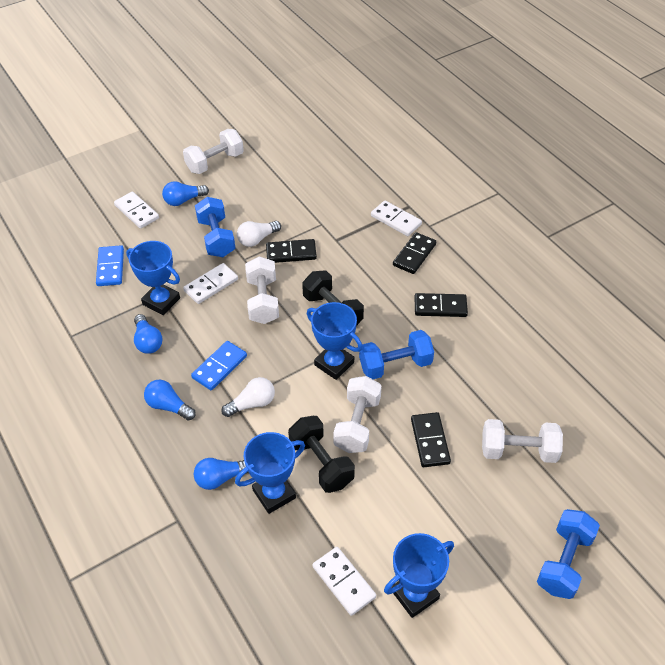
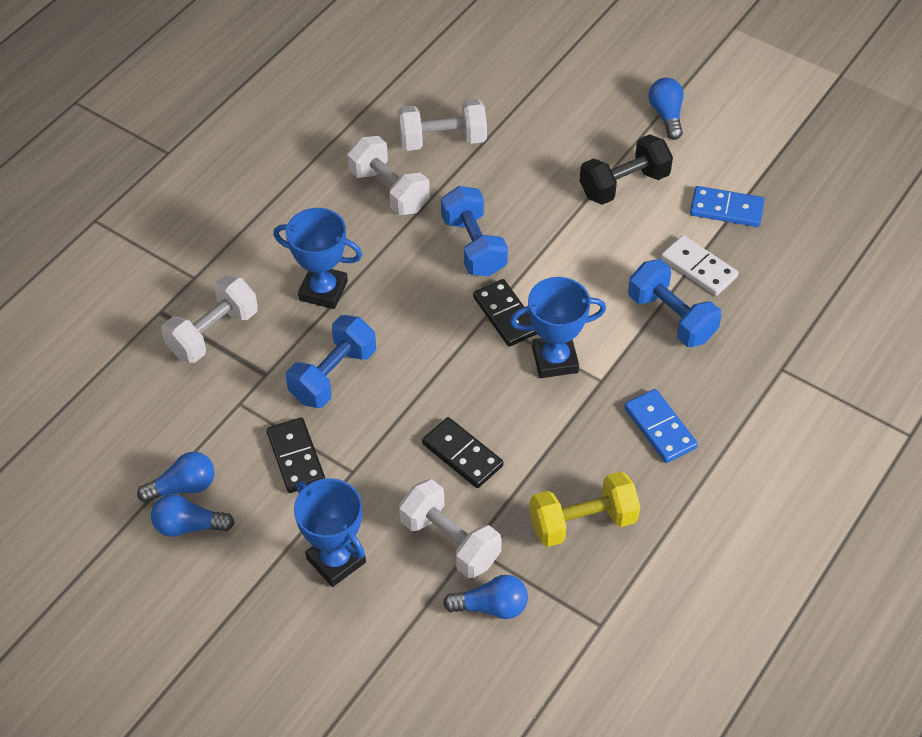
black domino: 4 -> 3
black dumbbell: 2 -> 1
blue trophy: 4 -> 3
white domino: 4 -> 1
white light bulb: 2 -> 0
yellow dumbbell: 0 -> 1

